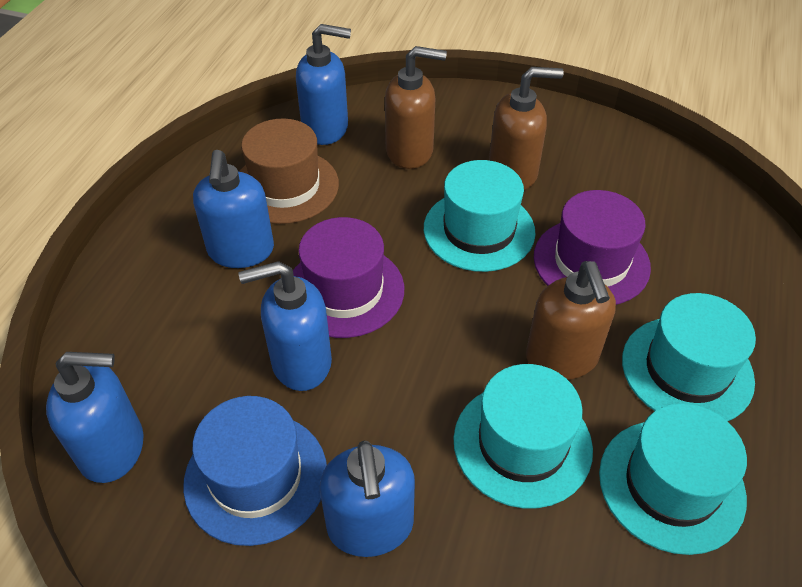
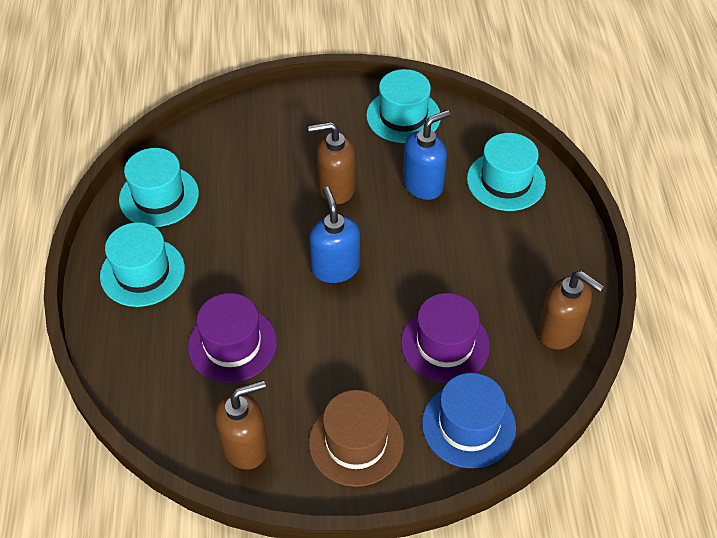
blue soap dispenser: 5 -> 2

